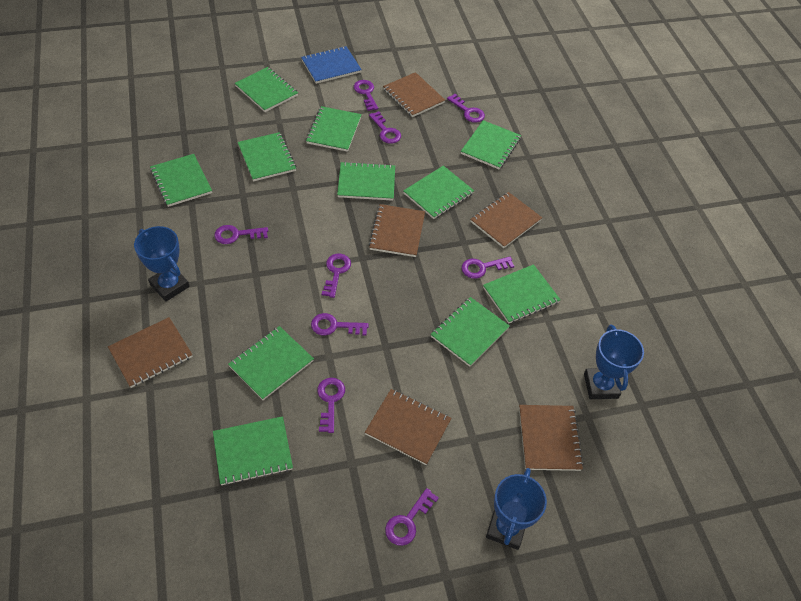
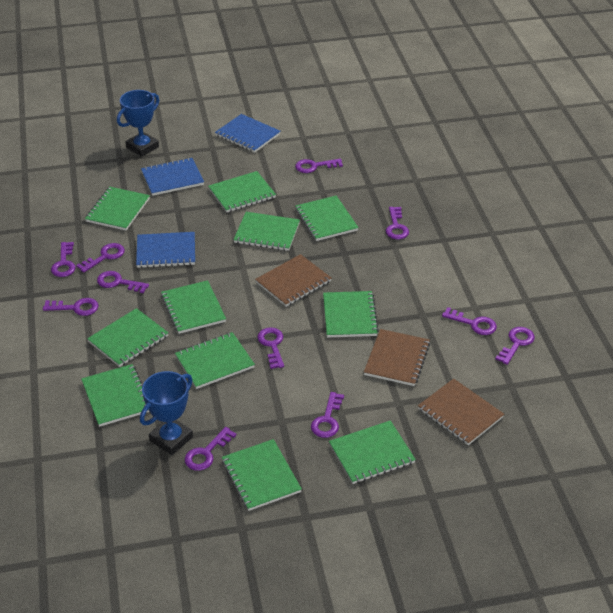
blue notebook: 1 -> 3
blue trophy: 3 -> 2
brown notebook: 6 -> 3
purple key: 9 -> 11

